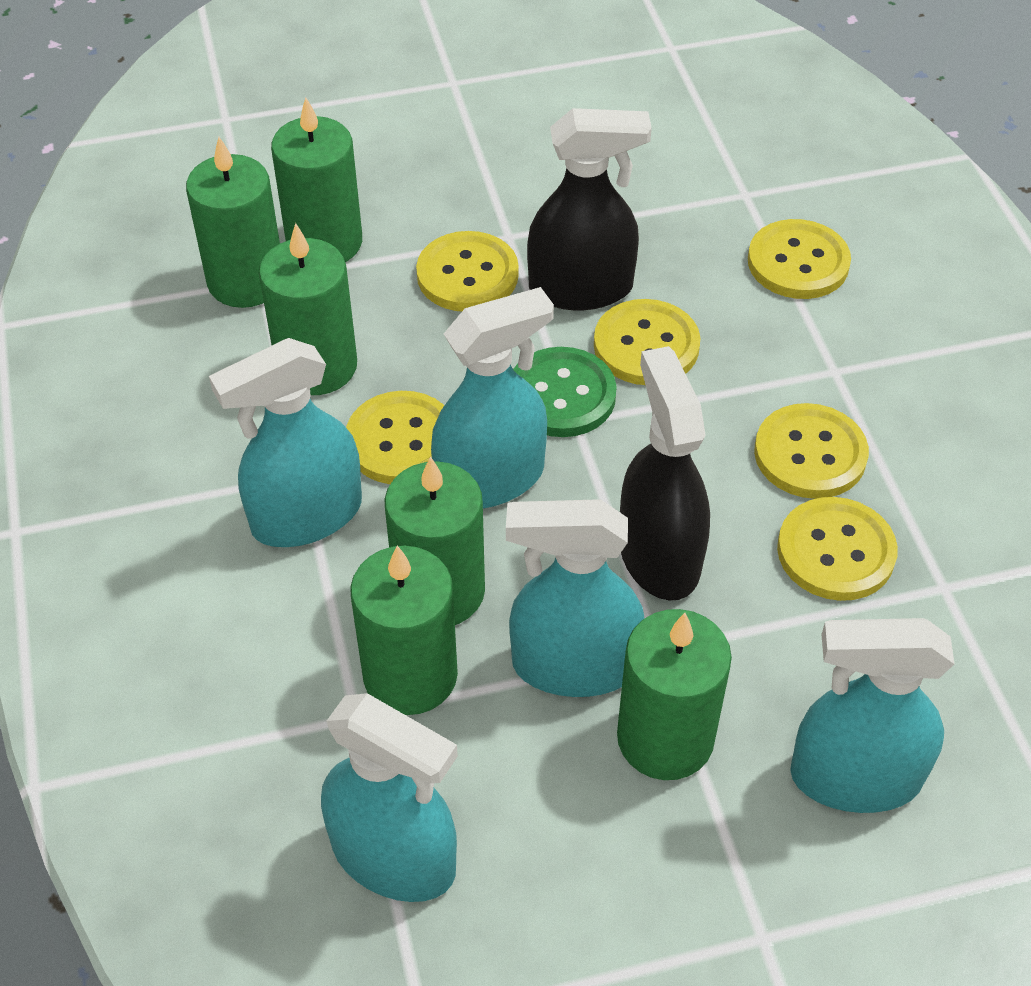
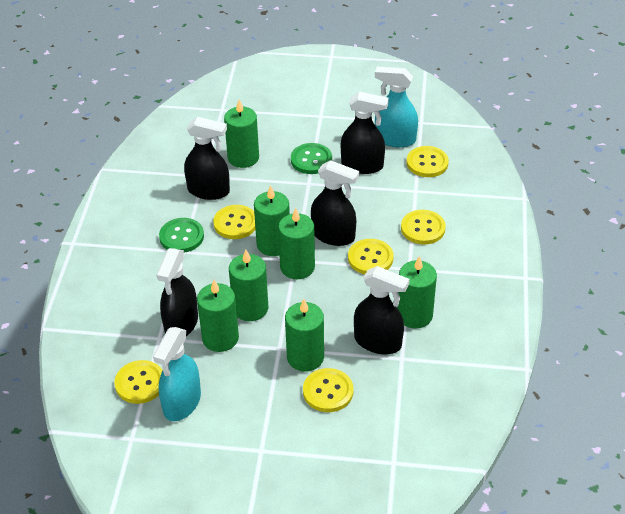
black spray bottle: 2 -> 5
green button: 1 -> 2
green candle: 6 -> 7
turquoise spray bottle: 5 -> 2

